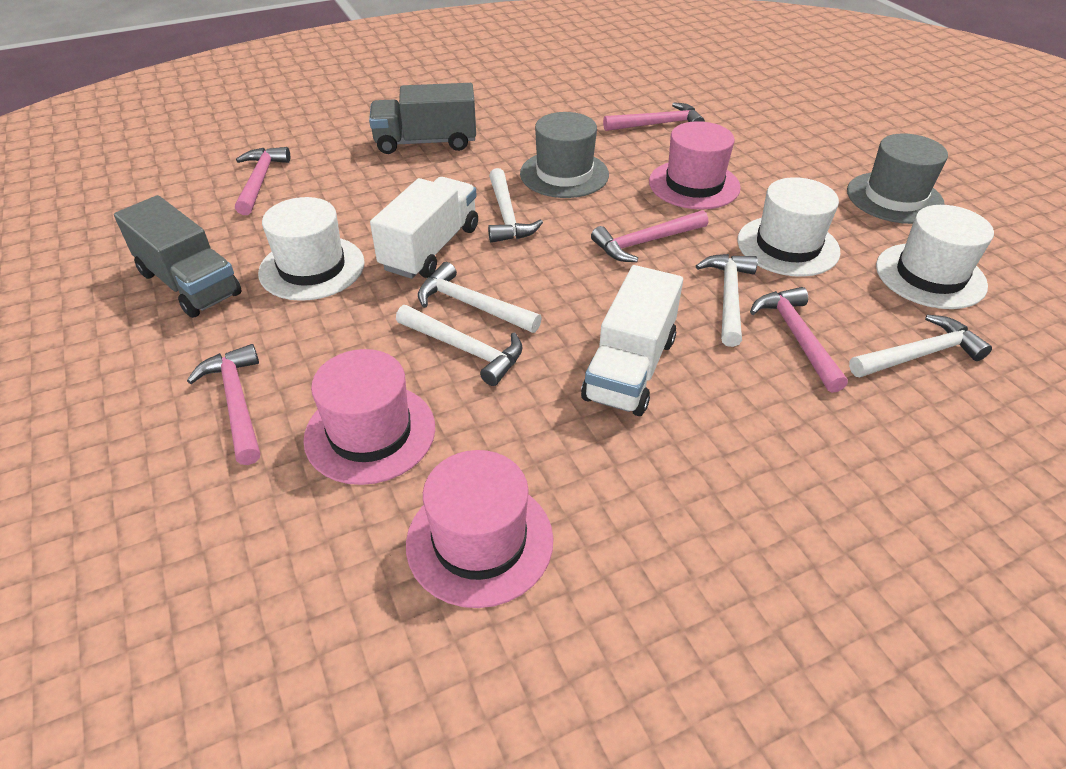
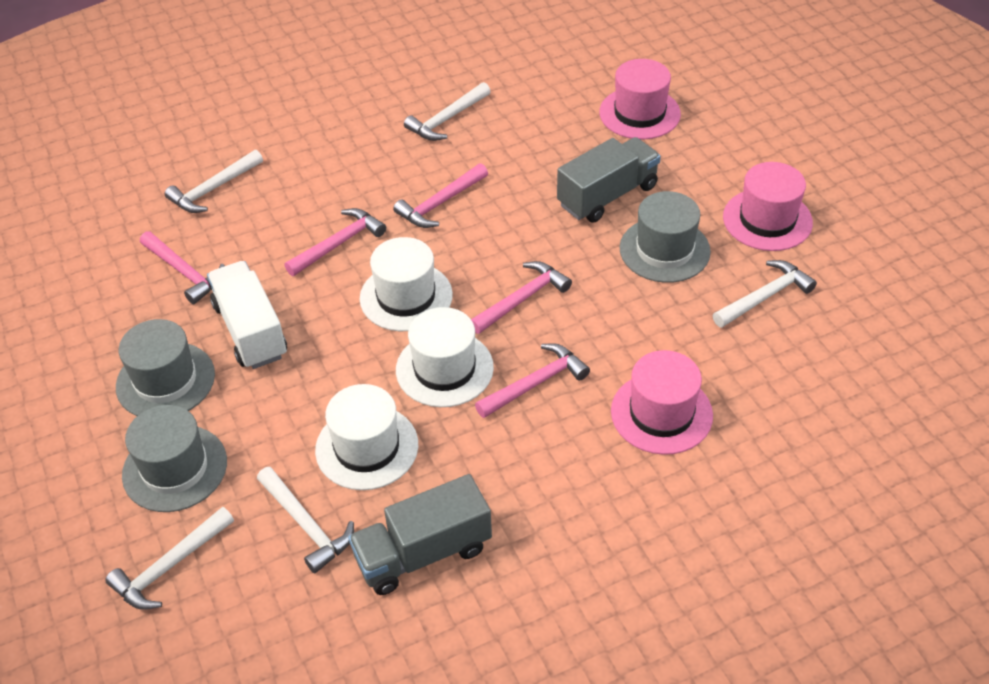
grey hat: 2 -> 3
white truck: 2 -> 1

